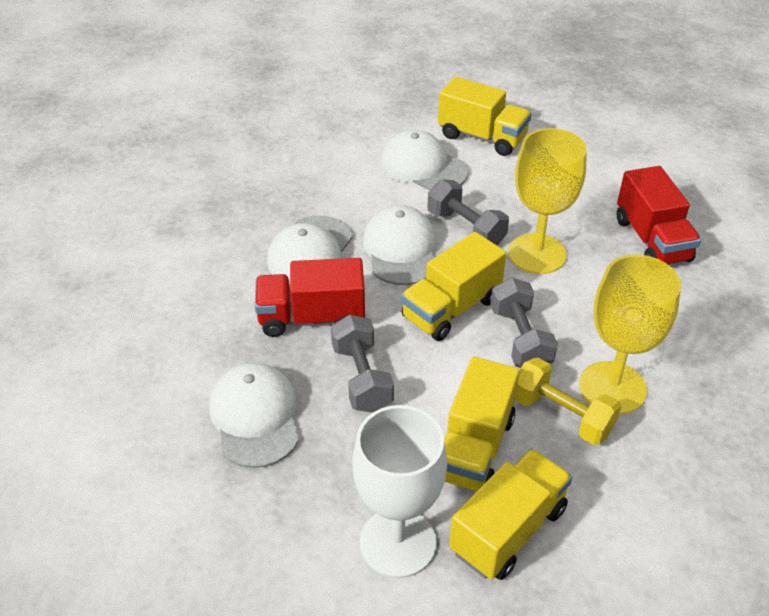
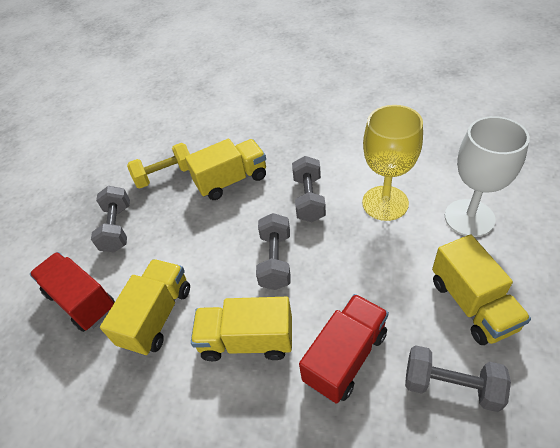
grey dumbbell: 3 -> 4
white cap: 4 -> 0
yellow goblet: 2 -> 1

